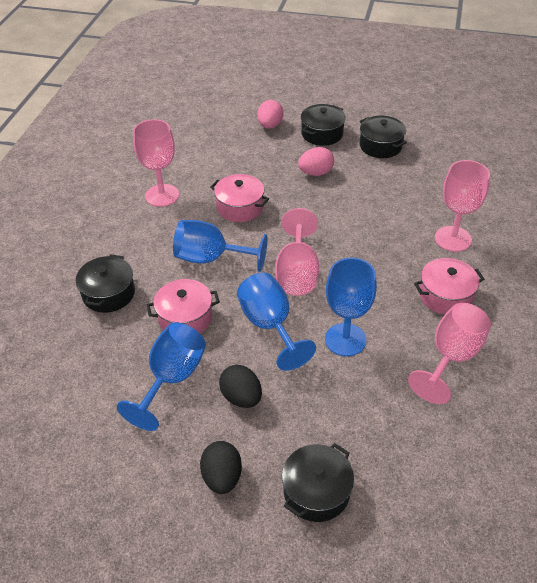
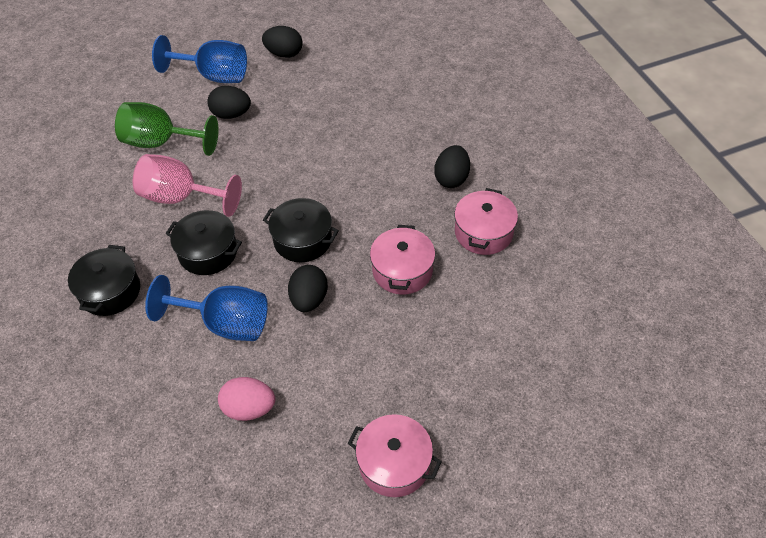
black egg: 2 -> 4
black pot: 4 -> 3
blue goblet: 4 -> 2
green goblet: 0 -> 1
pink egg: 2 -> 1
pink goblet: 4 -> 1

